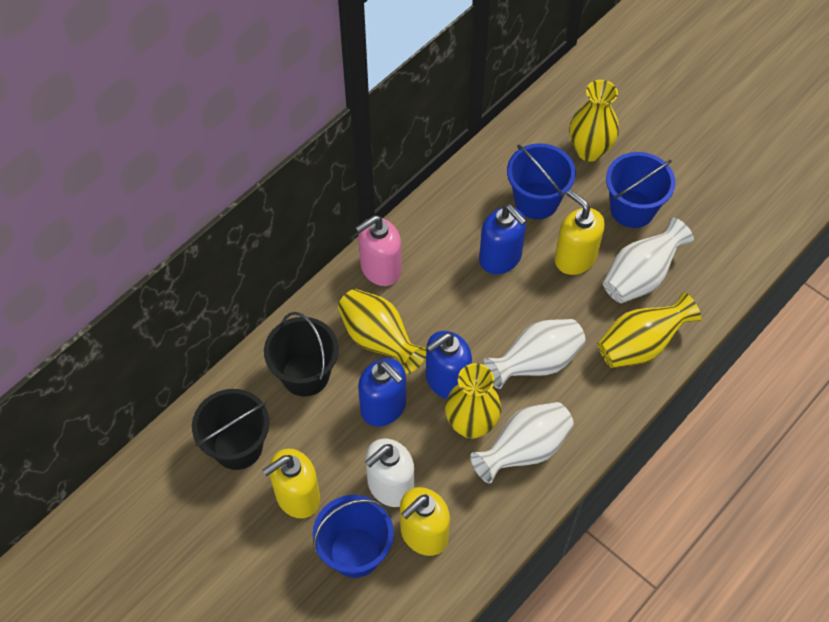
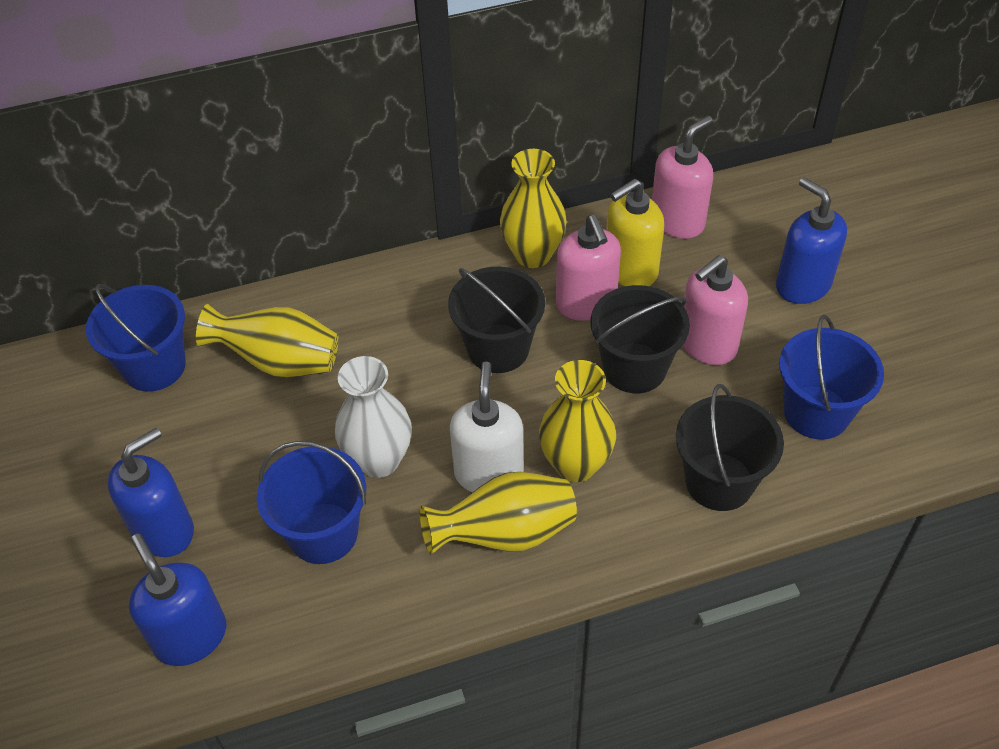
black bucket: 2 -> 3
pink soap dispenser: 1 -> 3
white vase: 3 -> 1
yellow soap dispenser: 3 -> 1

